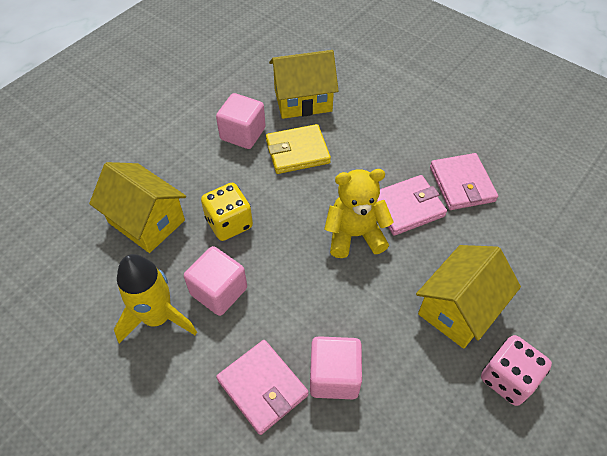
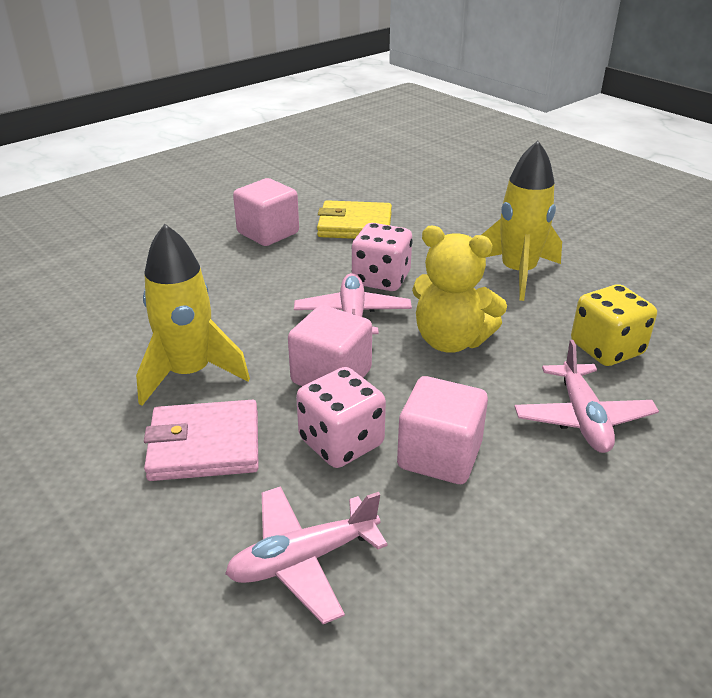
pink dice: 1 -> 2
pink plane: 0 -> 3
pink wallet: 3 -> 1
yellow house: 3 -> 0
yellow rocket: 1 -> 2

